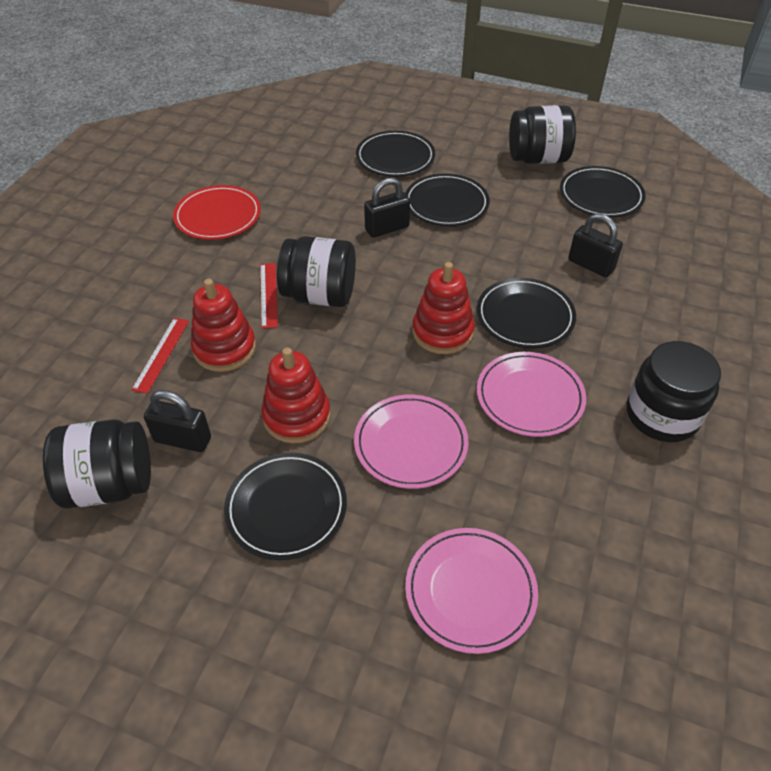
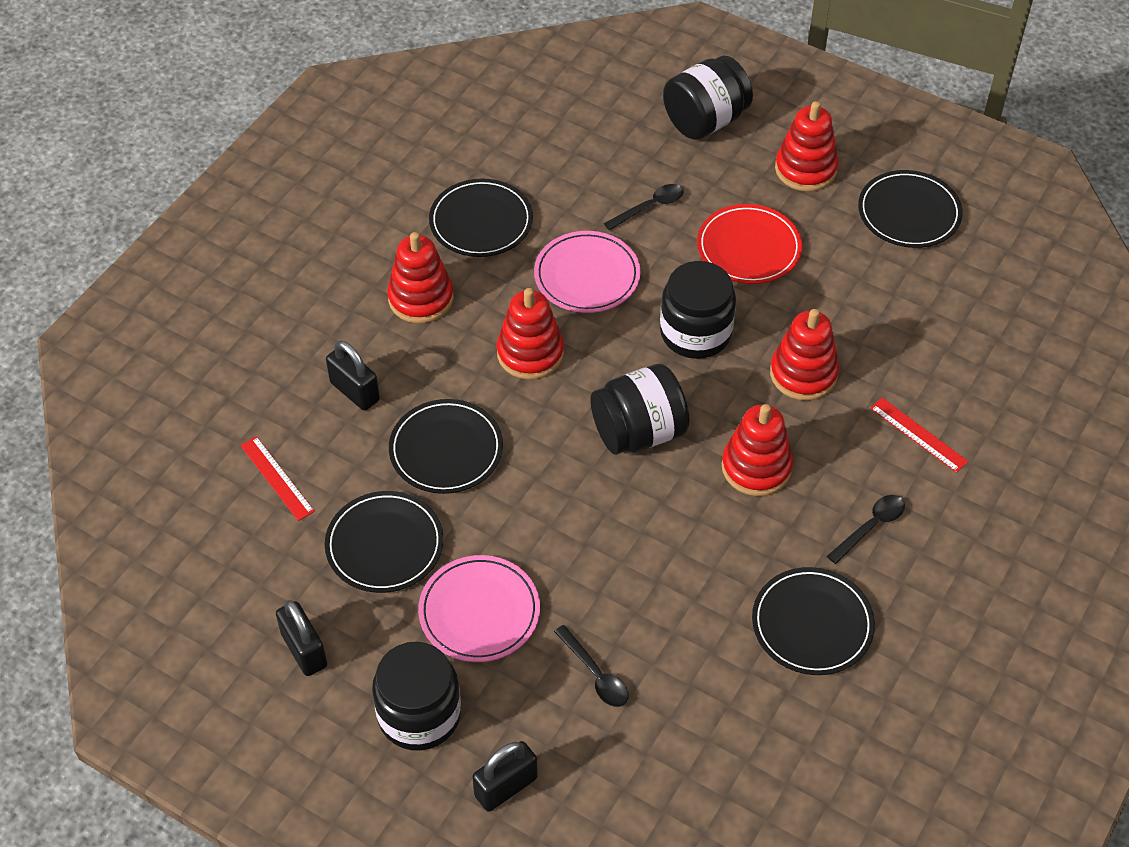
black spoon: 0 -> 3
pink plate: 3 -> 2
red stacking toy: 3 -> 5

